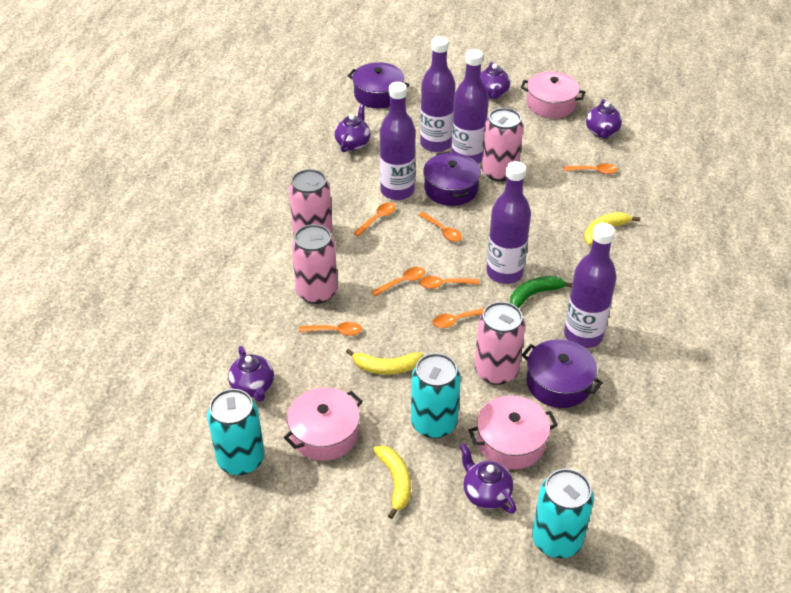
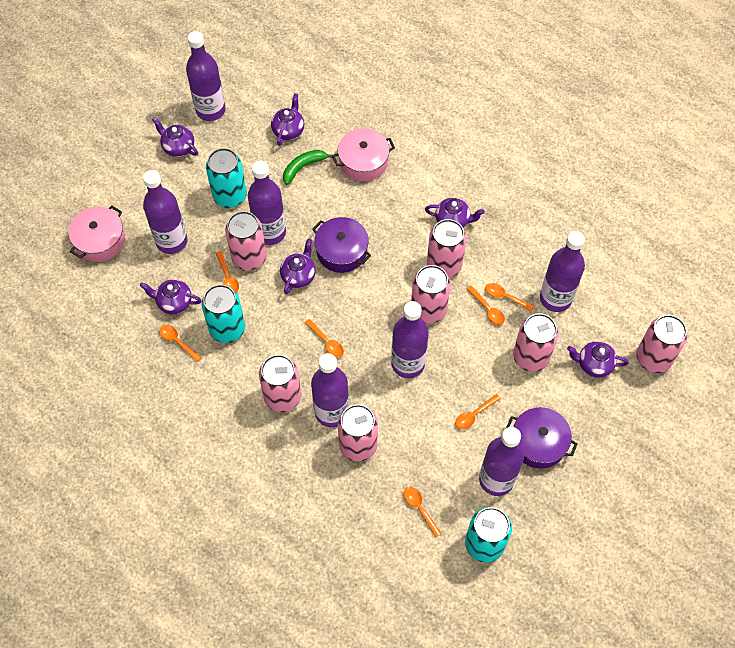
pink can: 4 -> 7
pink pot: 3 -> 2
purple bottle: 5 -> 7
purple pot: 3 -> 2
purple teapot: 5 -> 6
yellow banana: 3 -> 0

